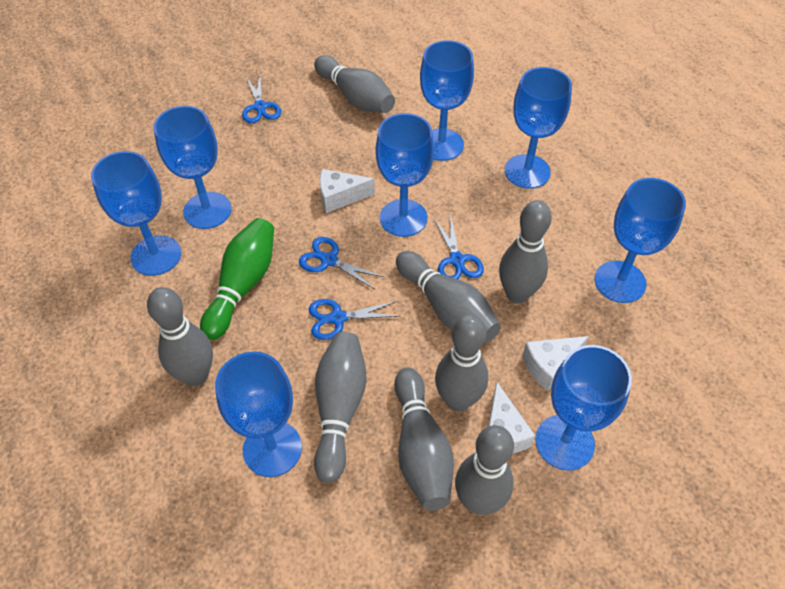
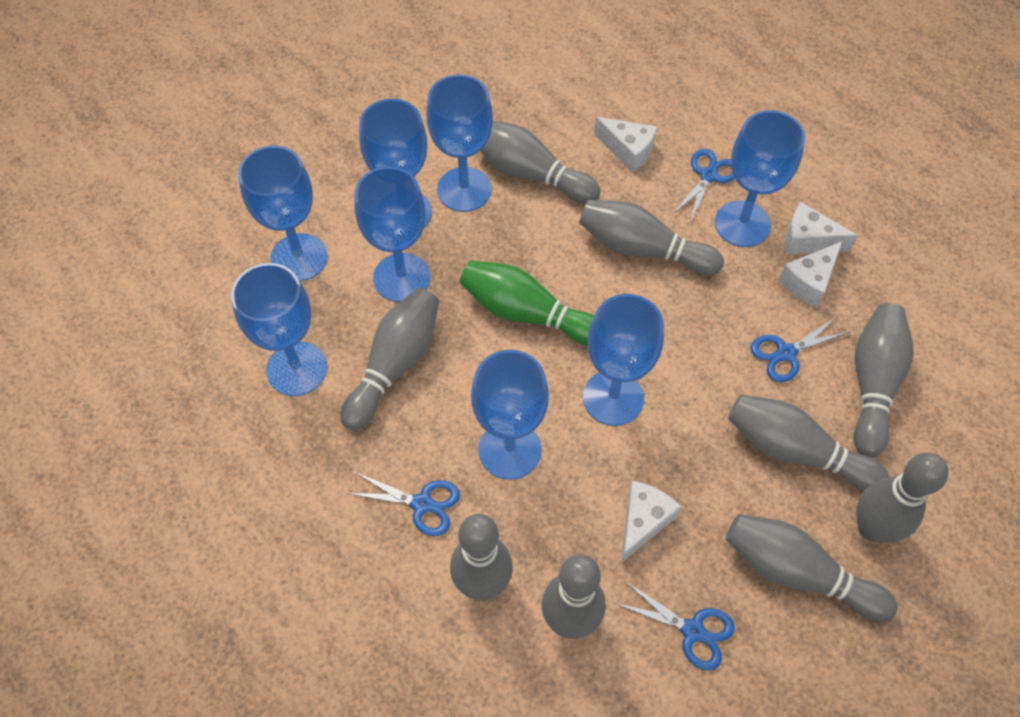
grey bowling pin: 8 -> 9
white cheese: 3 -> 4

